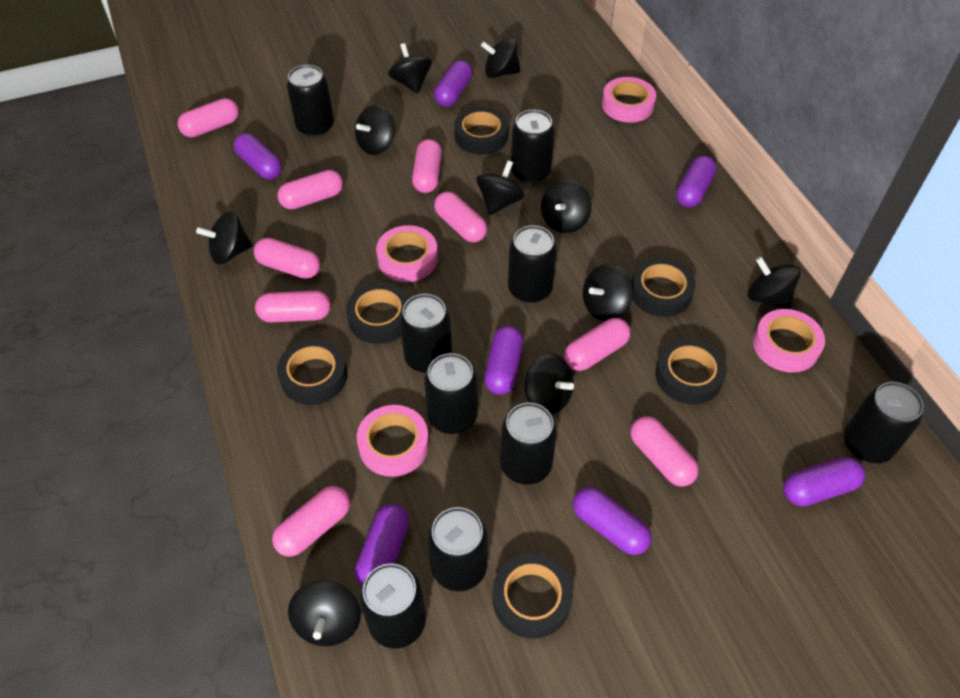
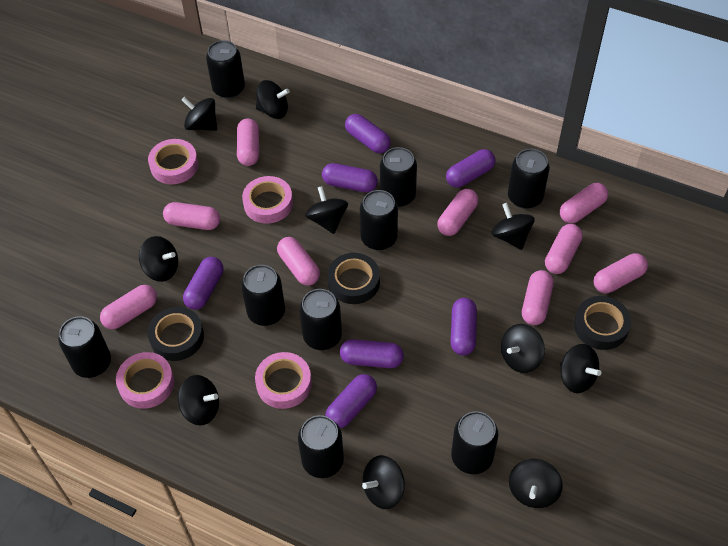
black tape: 6 -> 3

